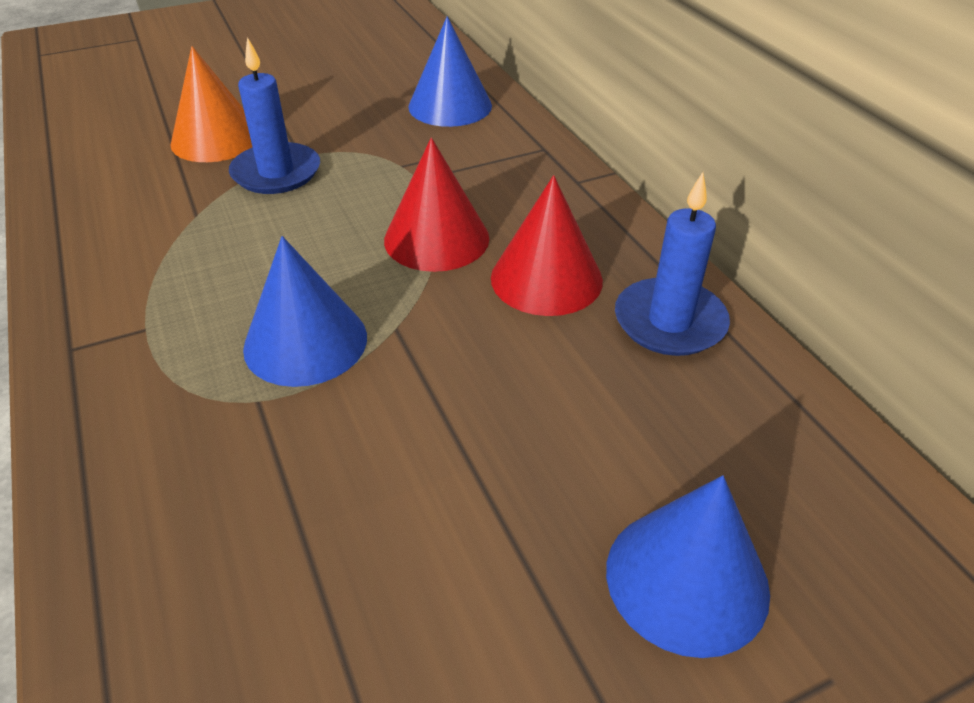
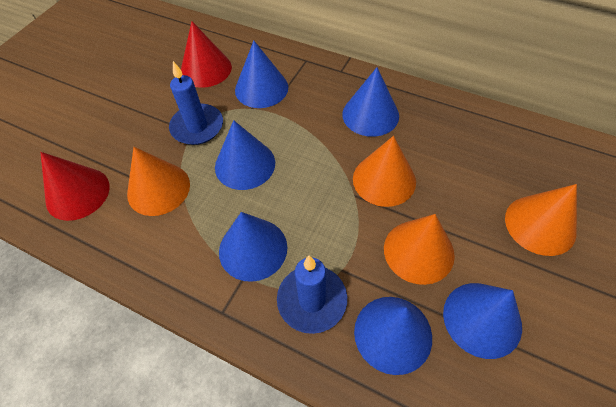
blue cone: 3 -> 6
orange cone: 1 -> 4

